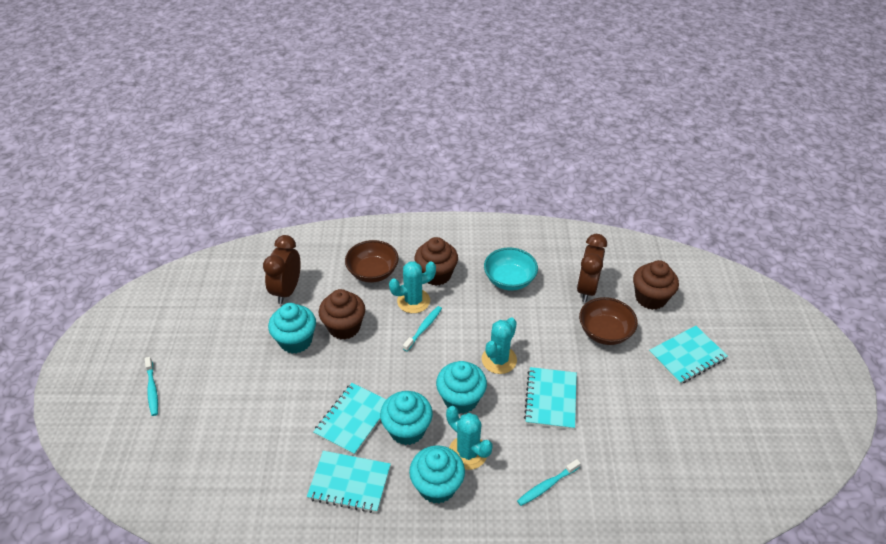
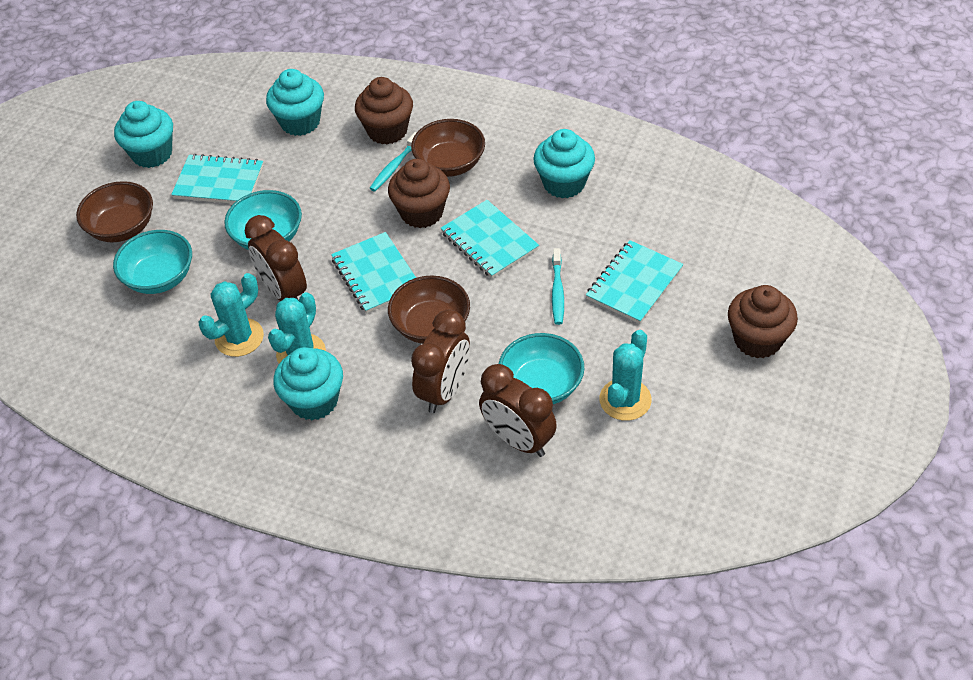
brown bowl: 2 -> 3
brown clock: 2 -> 3
turquoise bowl: 1 -> 3
turquoise toothbrush: 3 -> 2

